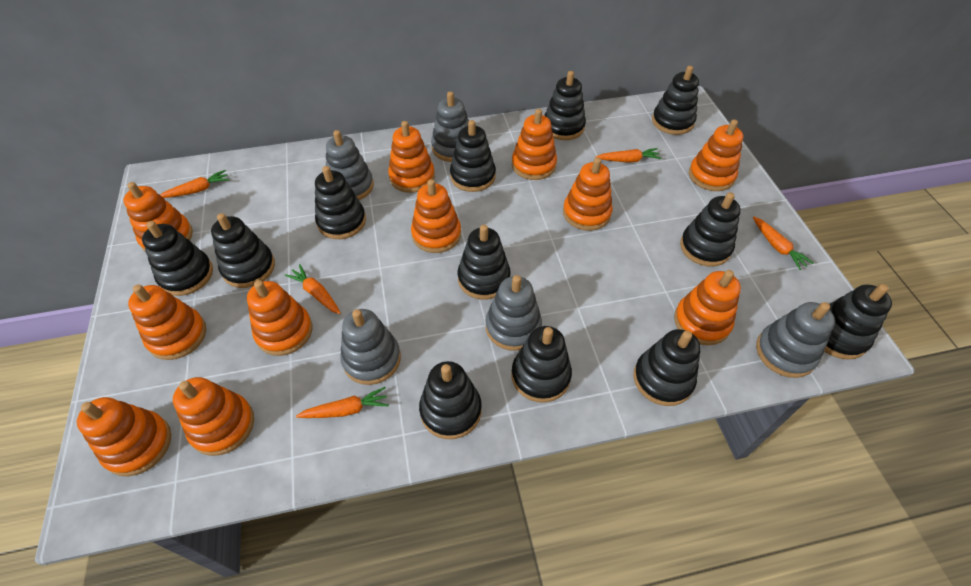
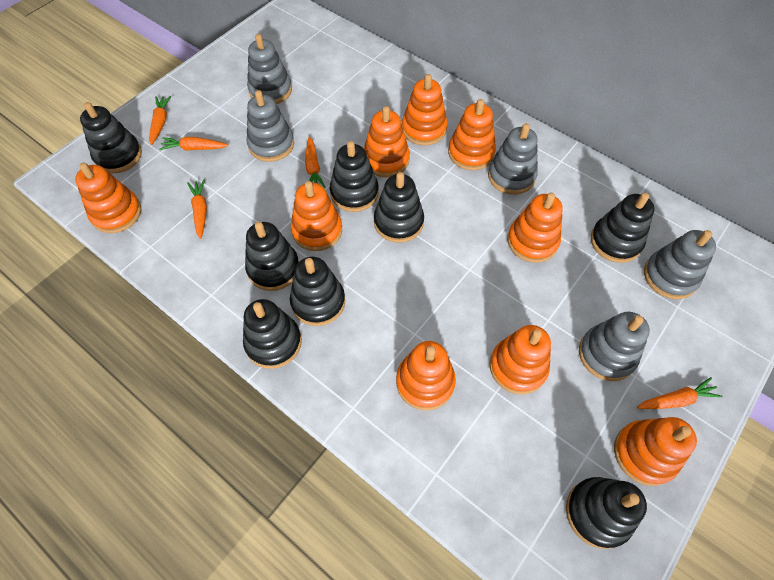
black stacking toy: 12 -> 8
orange stacking toy: 11 -> 9

